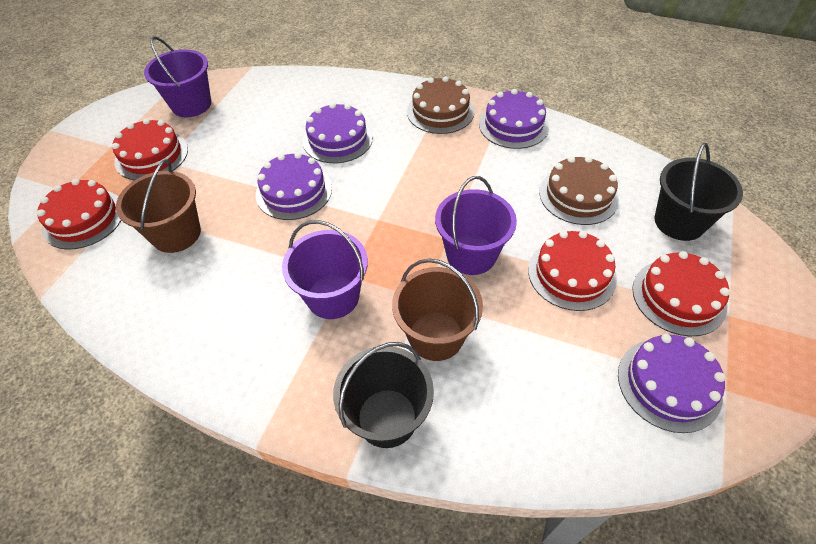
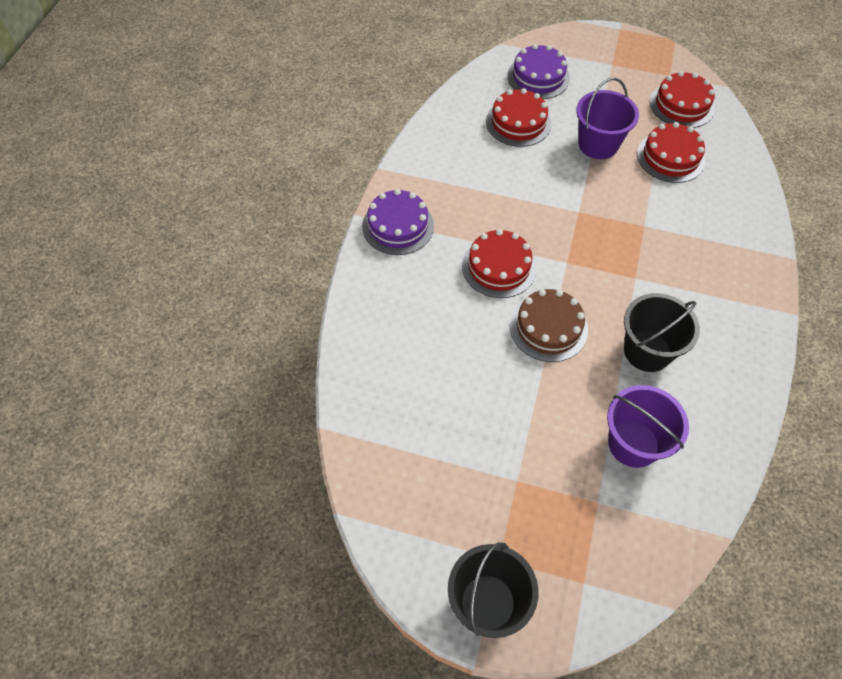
brown bucket: 2 -> 0
brown cake: 2 -> 1
purple bucket: 3 -> 2
purple cake: 4 -> 2

